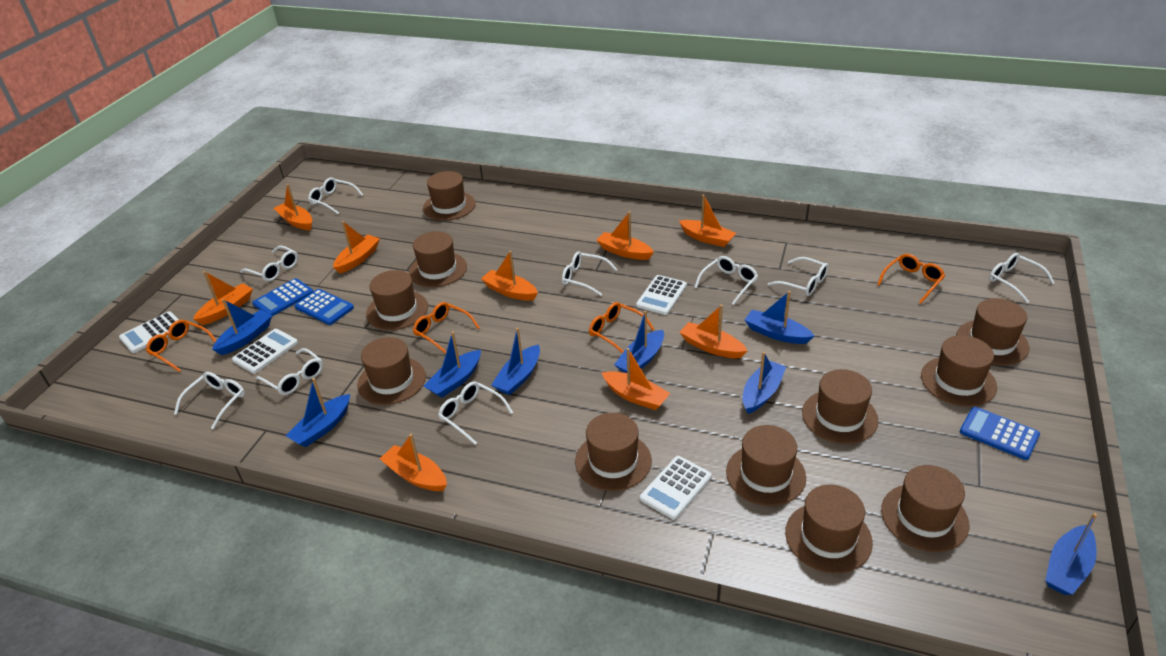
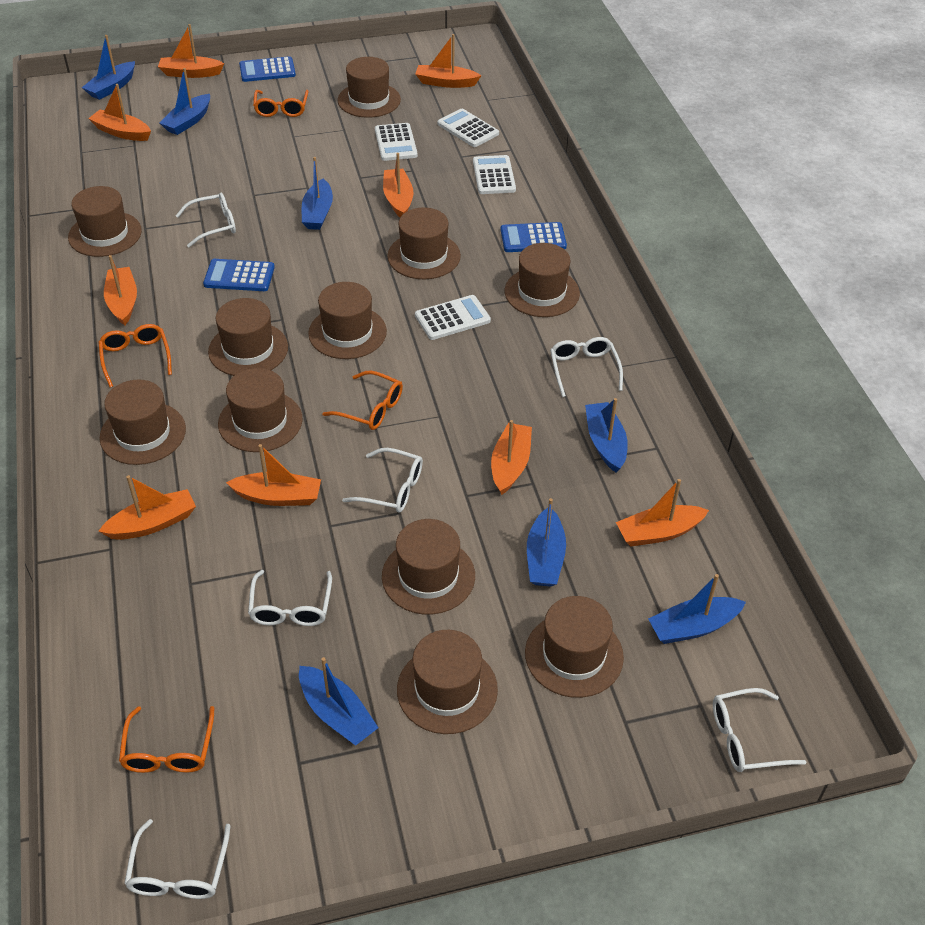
blue boat: 8 -> 7
white glasses: 9 -> 6

